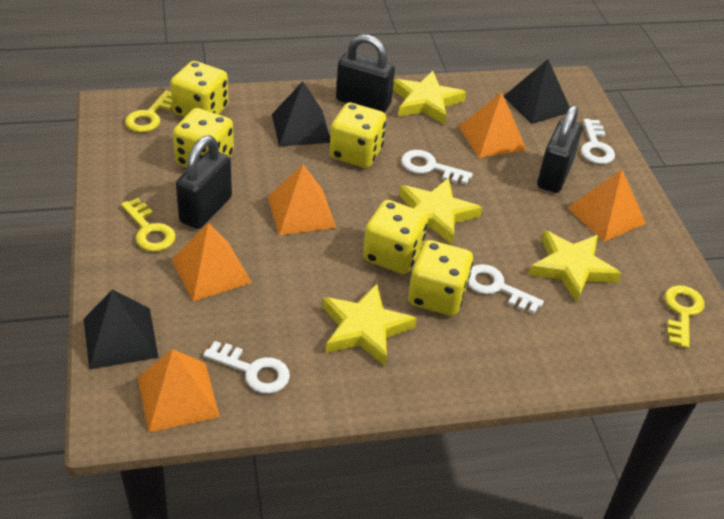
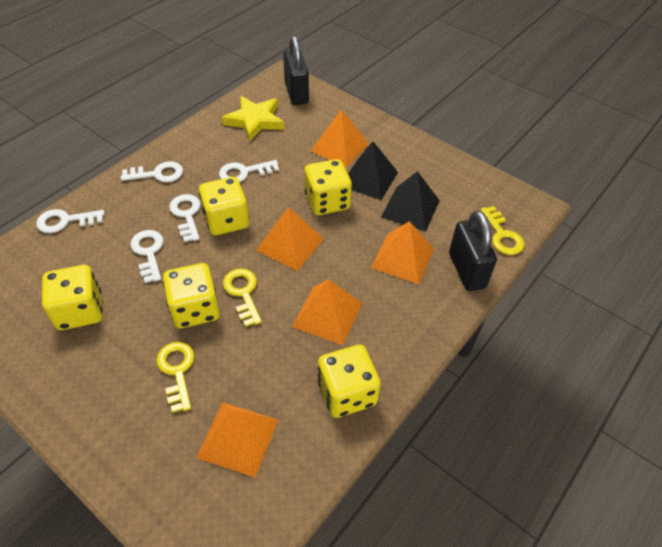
black padlock: 3 -> 2
black pyramid: 3 -> 2
white key: 4 -> 5
yellow star: 4 -> 1

